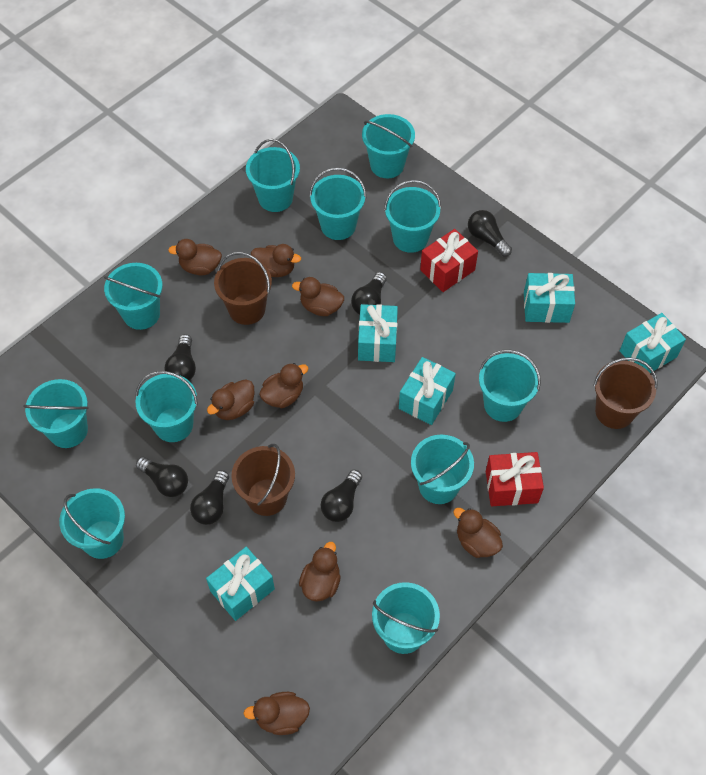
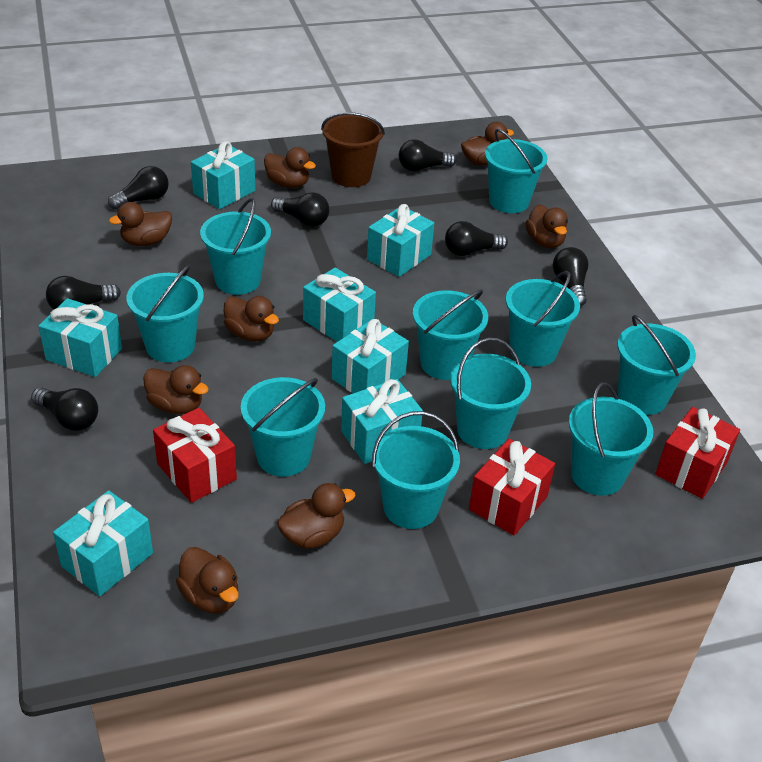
black light bulb: 6 -> 7
brown bucket: 3 -> 1
red gift: 2 -> 3
turquoise bucket: 11 -> 10
turquoise gift: 5 -> 7

